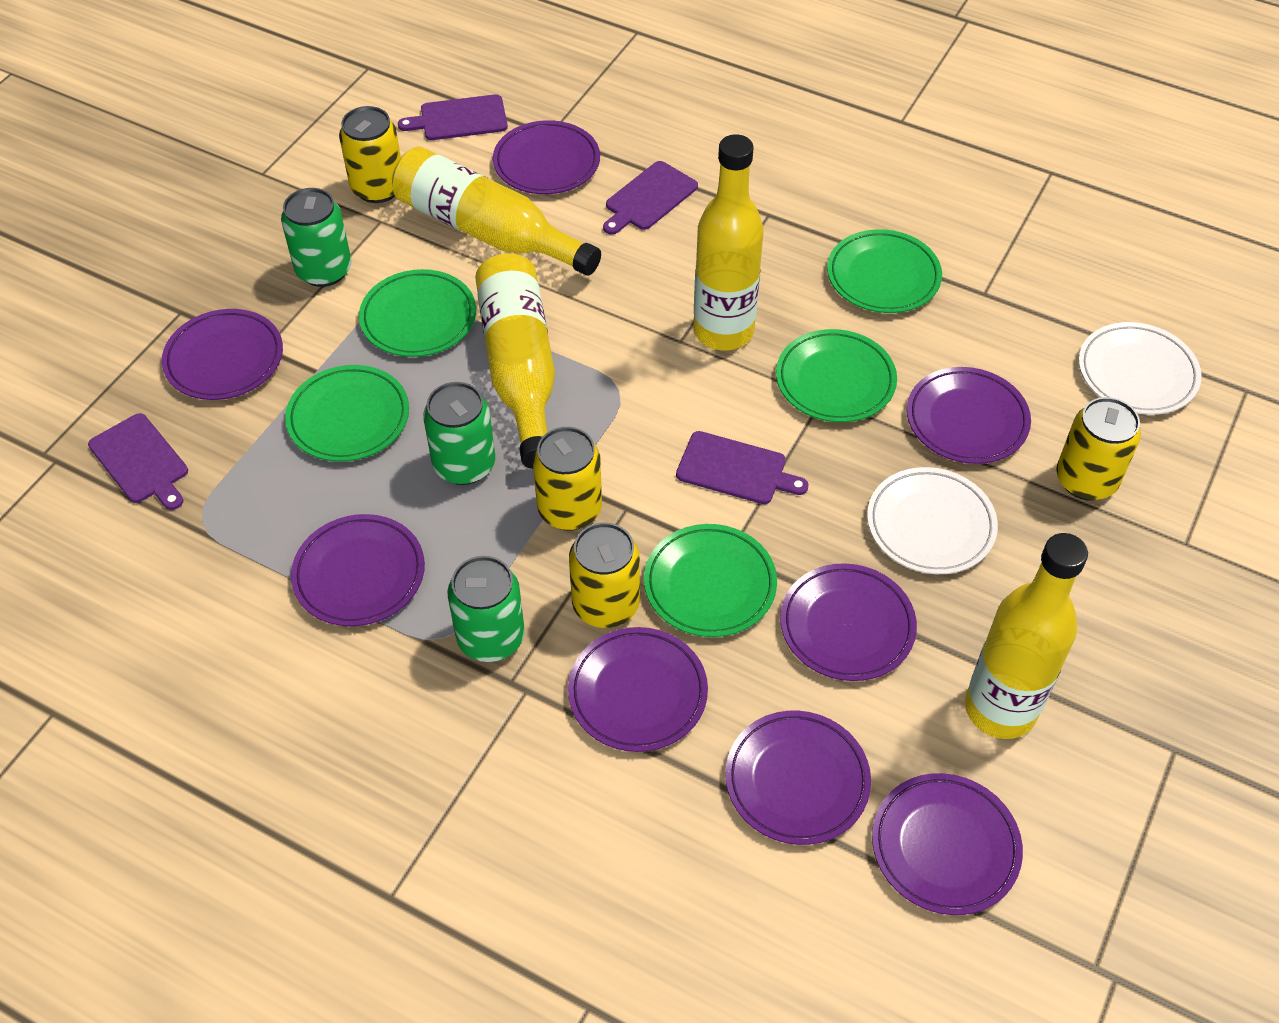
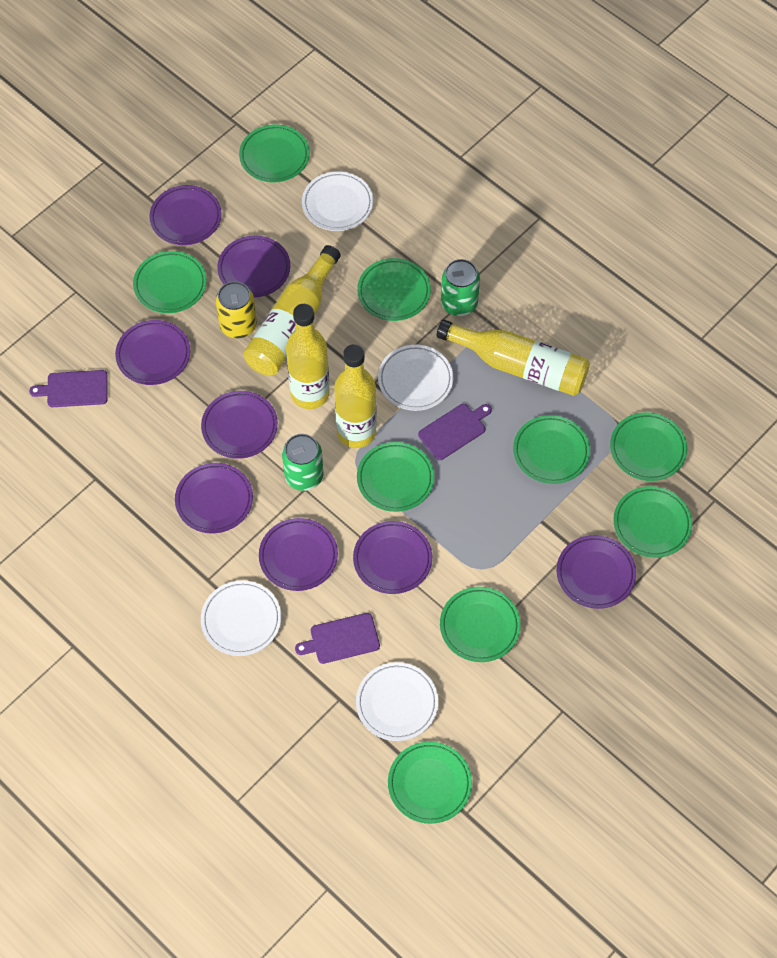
green can: 3 -> 2
green plate: 5 -> 9
purple cutting board: 4 -> 3
white plate: 2 -> 4
yellow can: 4 -> 1

